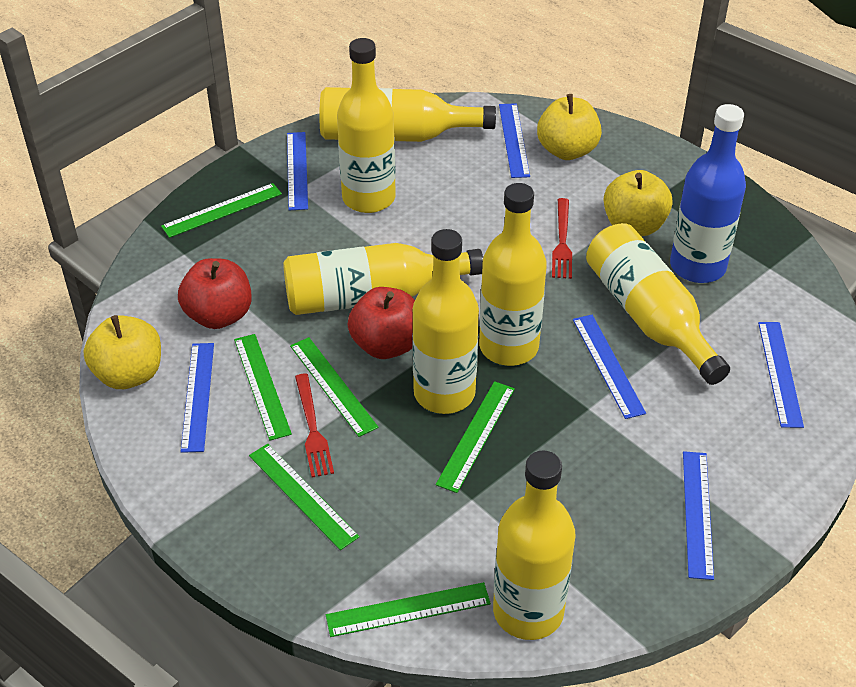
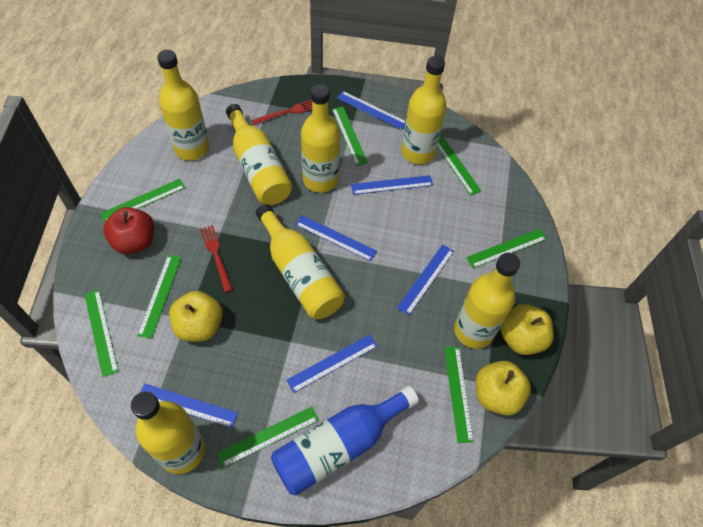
green ruler: 6 -> 8
red apple: 2 -> 1

